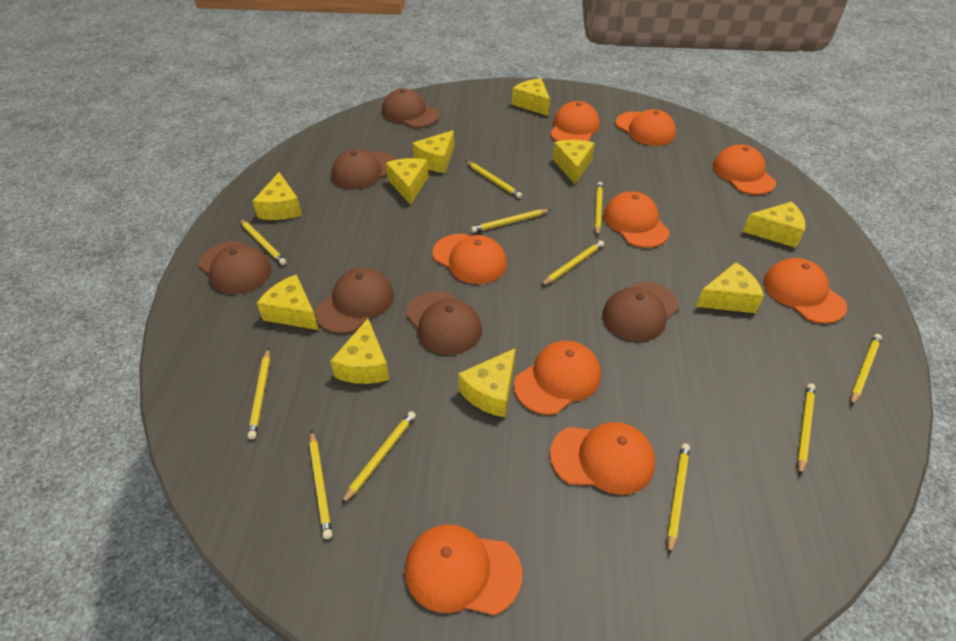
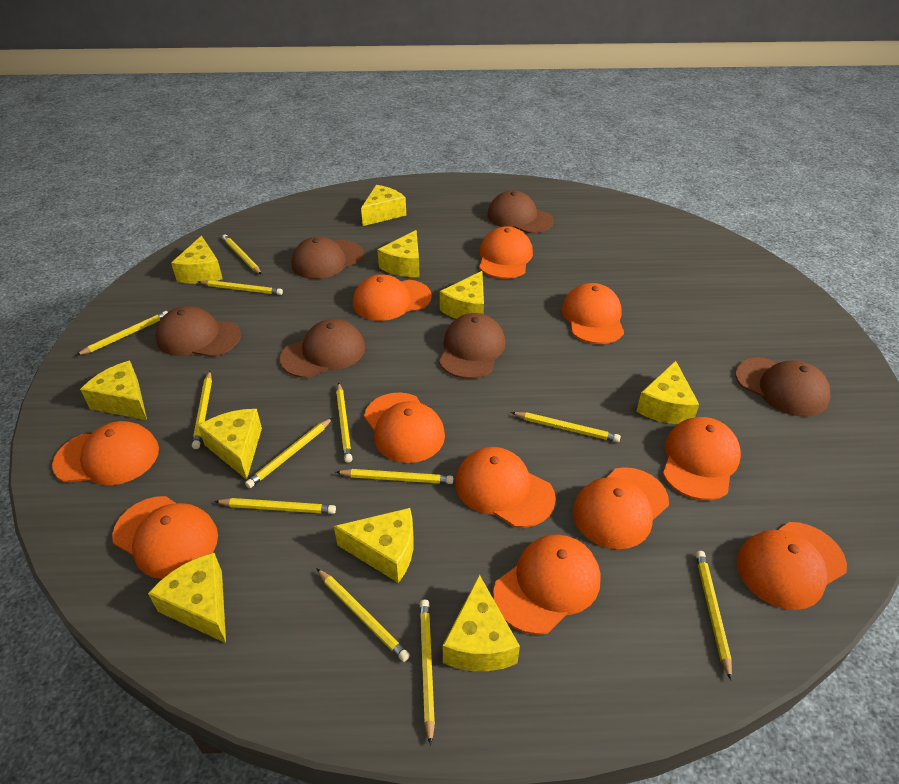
orange cap: 9 -> 11
yellow pencil: 11 -> 12

